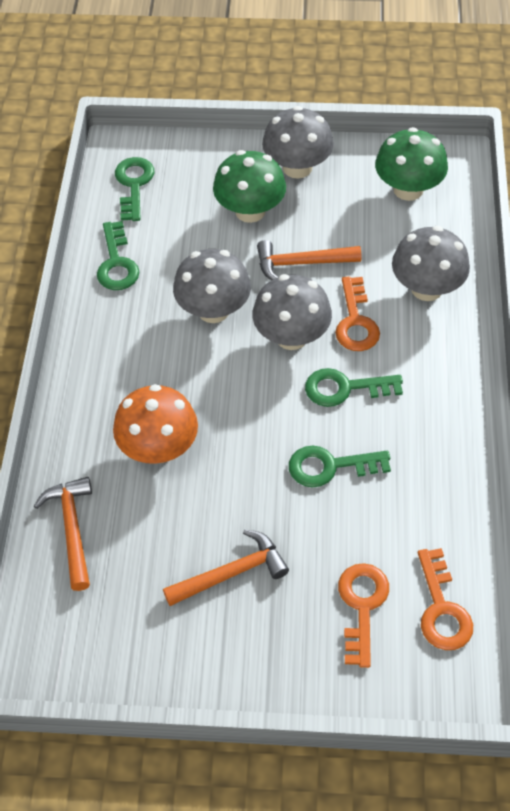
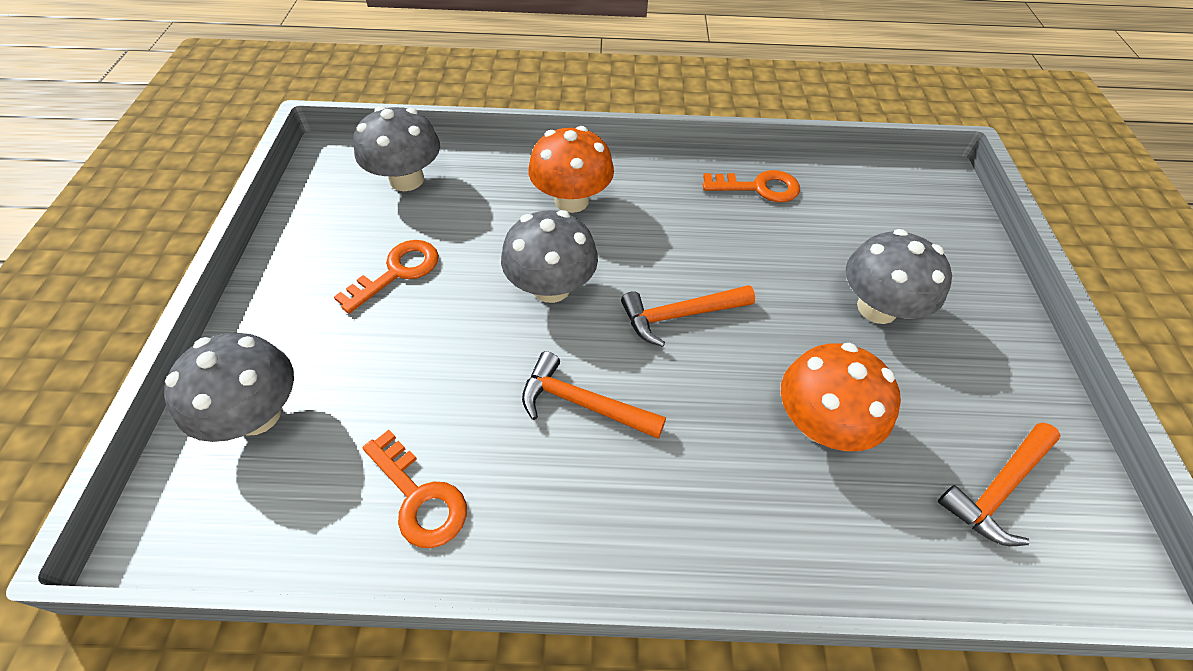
green key: 4 -> 0
green mushroom: 2 -> 0
orange mushroom: 1 -> 2

